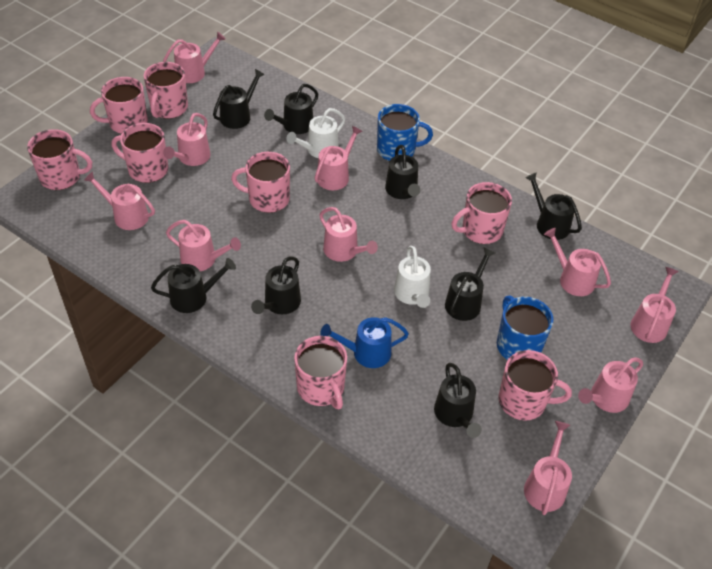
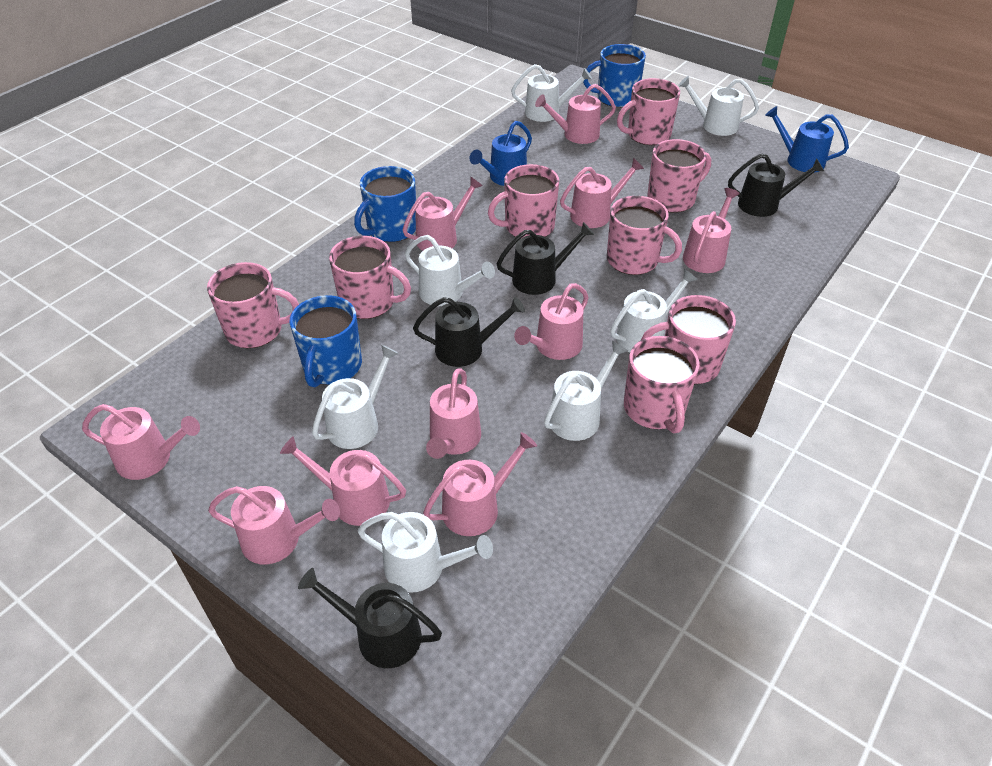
black watering can: 8 -> 4
blue mug: 2 -> 3
blue watering can: 1 -> 2
white watering can: 2 -> 7

